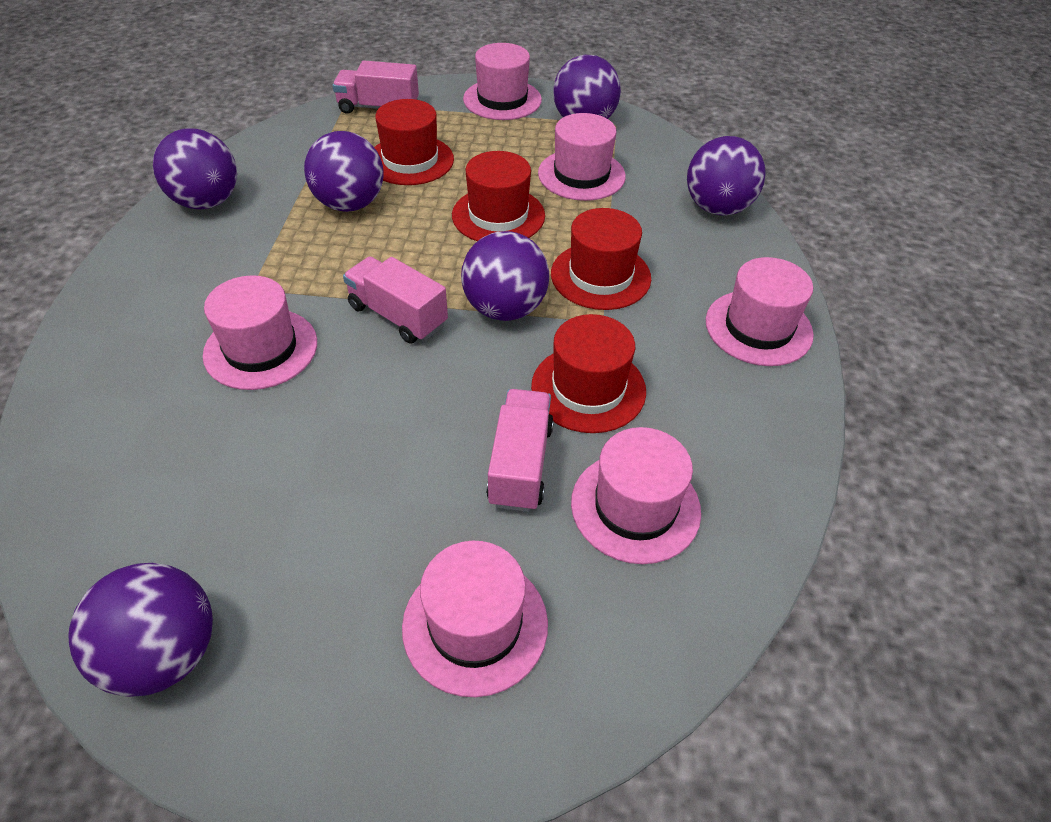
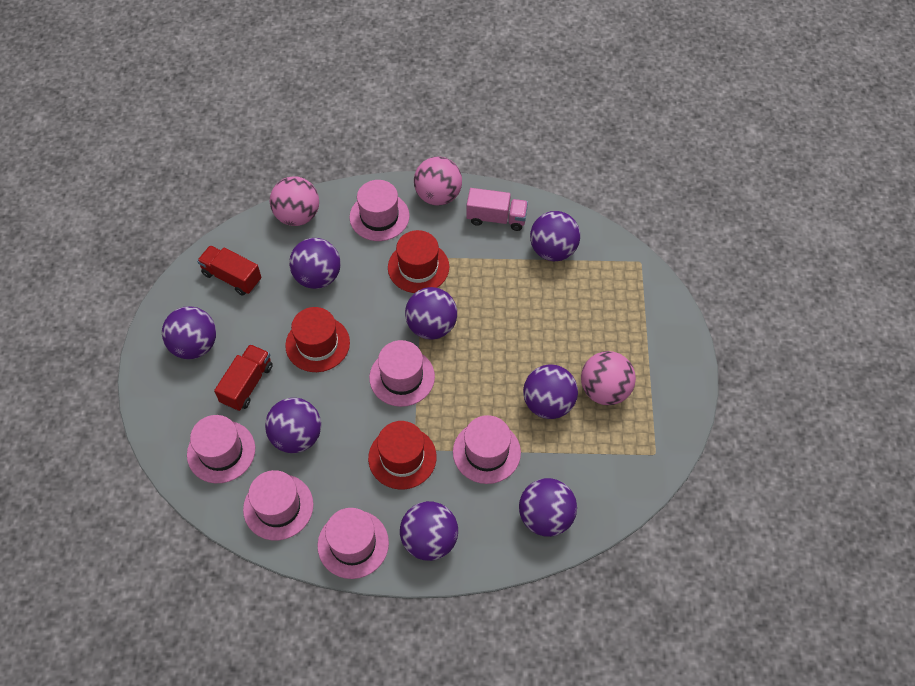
pink ball: 0 -> 3
pink truck: 3 -> 1
purple ball: 6 -> 8
red hat: 4 -> 3
red truck: 0 -> 2

